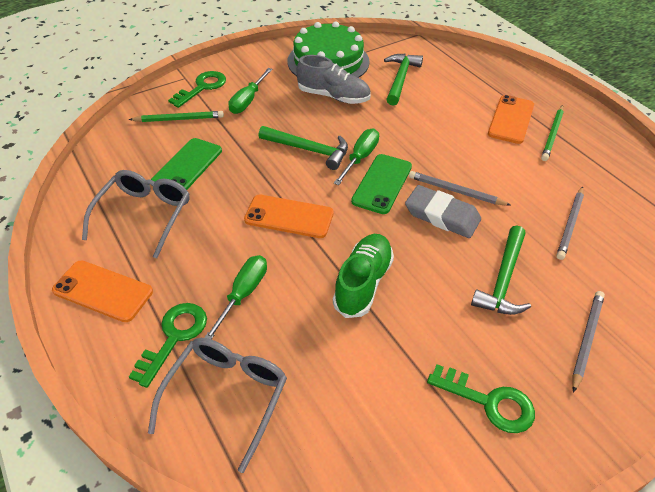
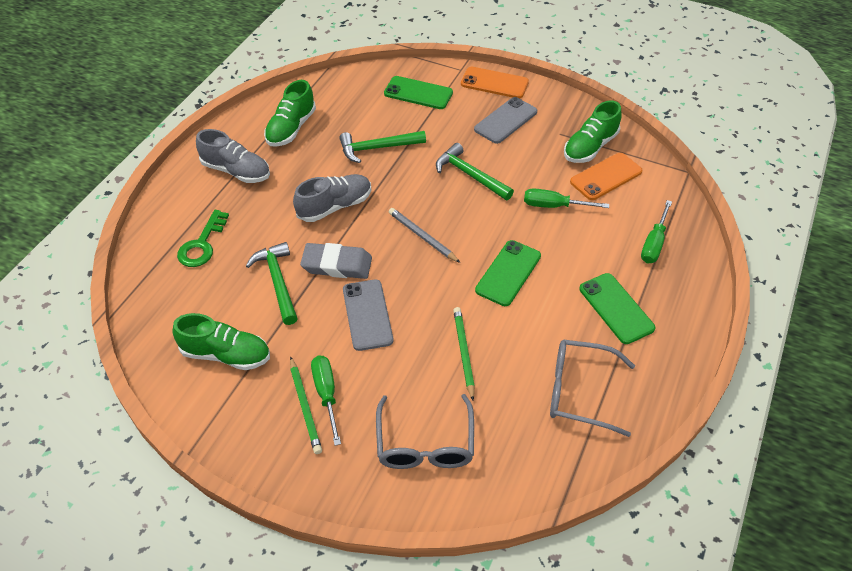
green cake: 1 -> 0
green key: 3 -> 1
green phone: 2 -> 3
green shoe: 1 -> 3
grey pencil: 3 -> 1
grey phone: 0 -> 2
grey shoe: 1 -> 2
orange phone: 3 -> 2

